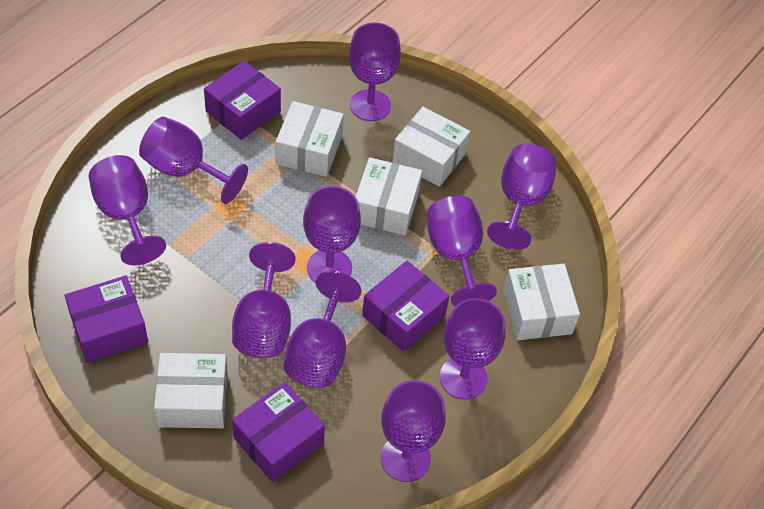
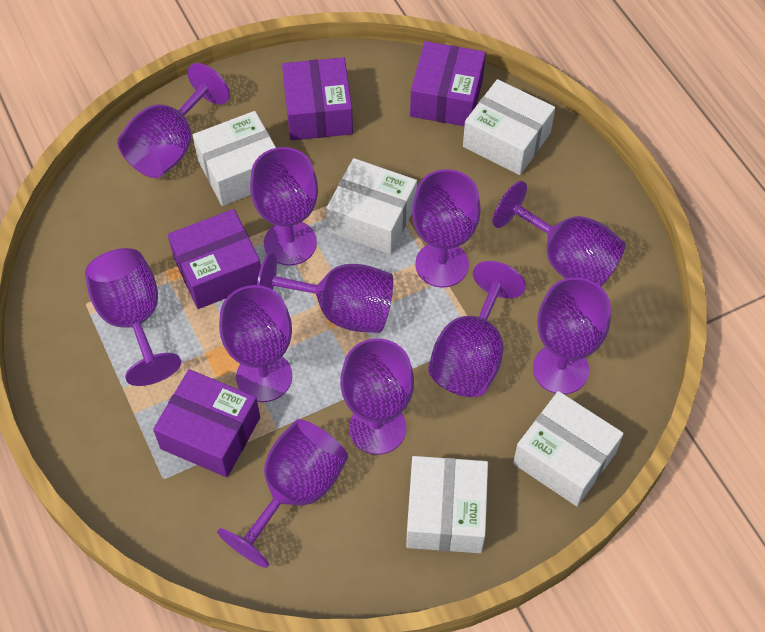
purple goblet: 10 -> 11

